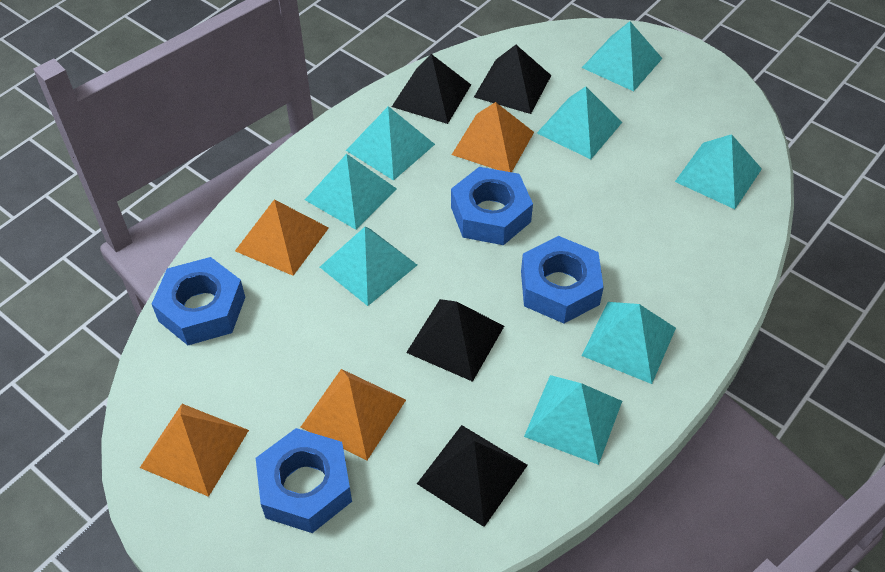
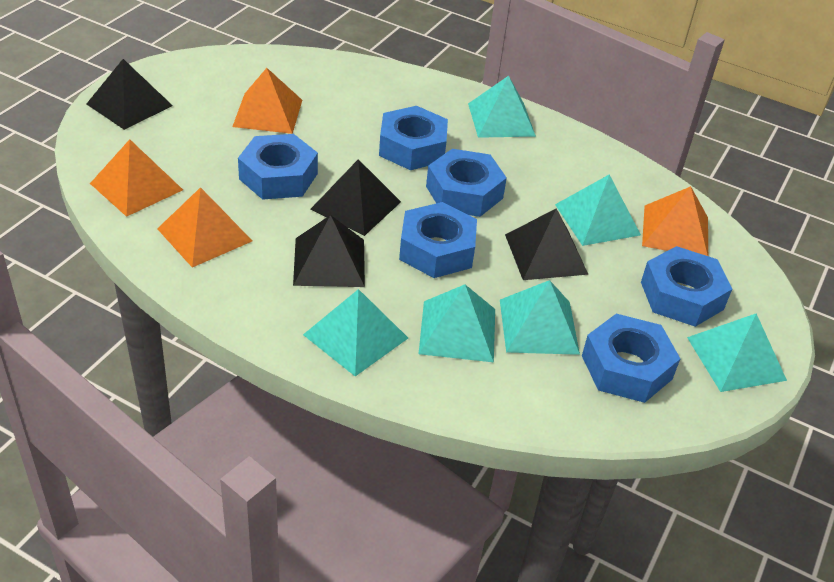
blue nut: 4 -> 6
turquoise pyramid: 8 -> 6

